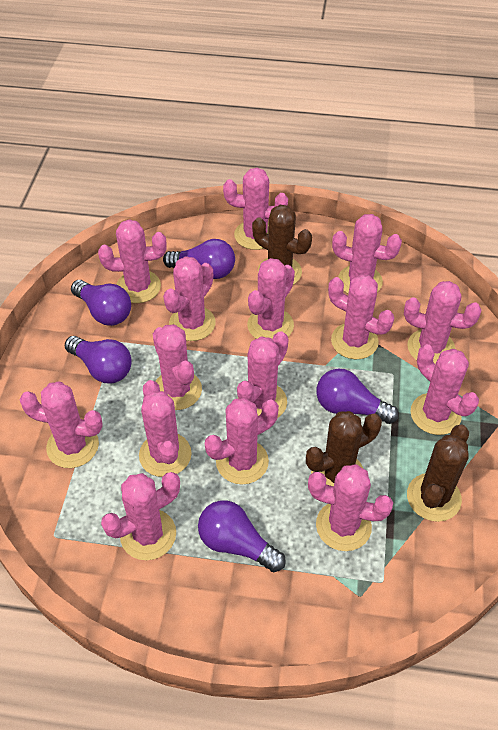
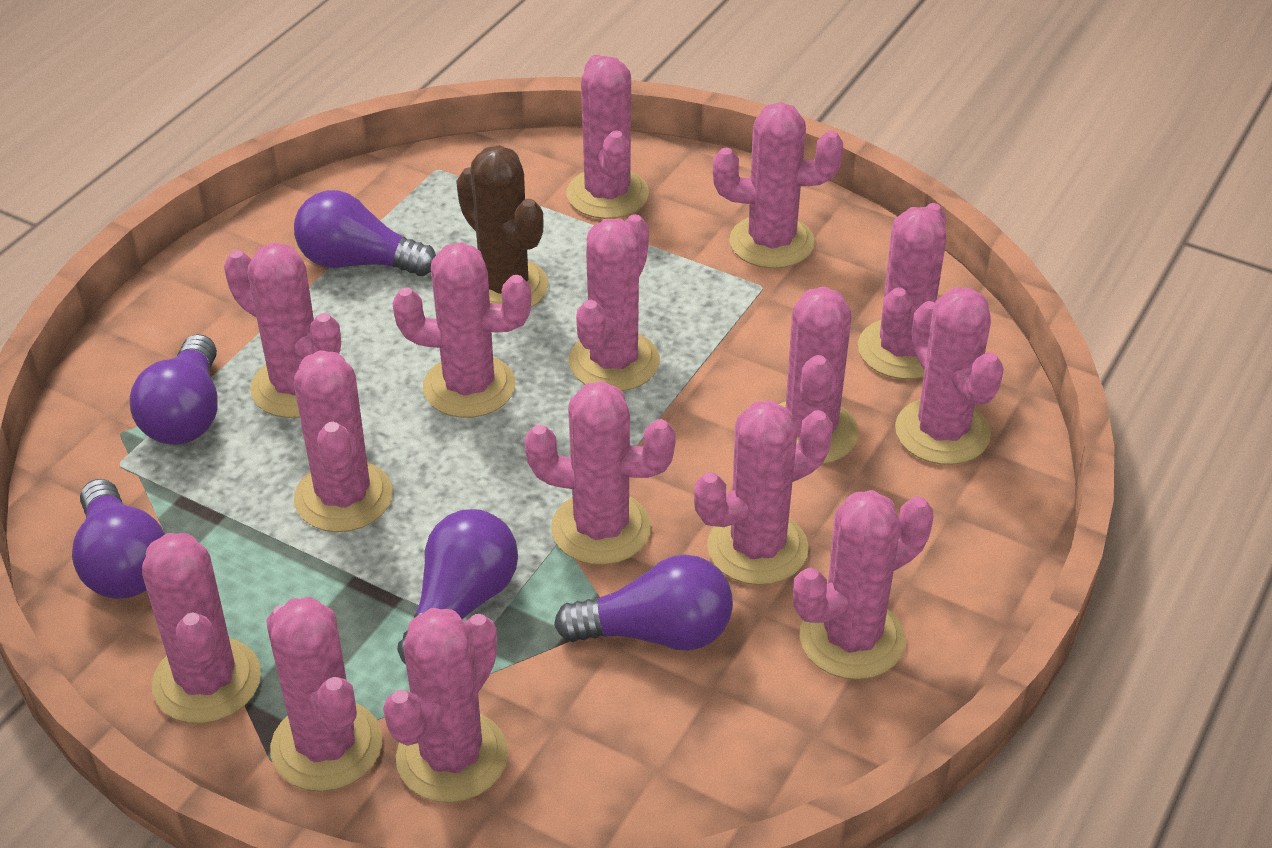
brown cactus: 3 -> 1

